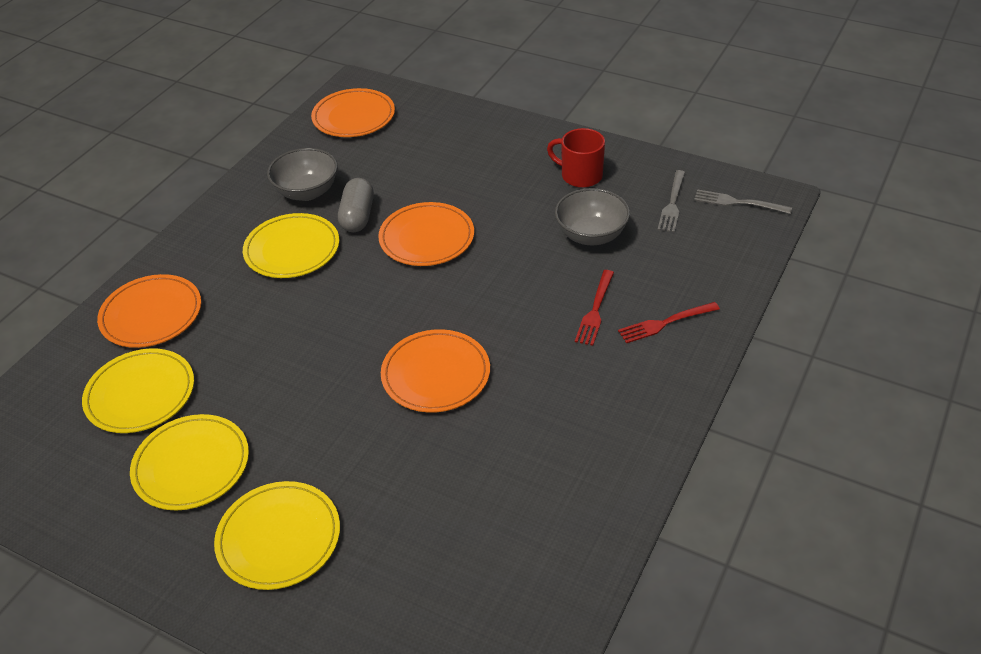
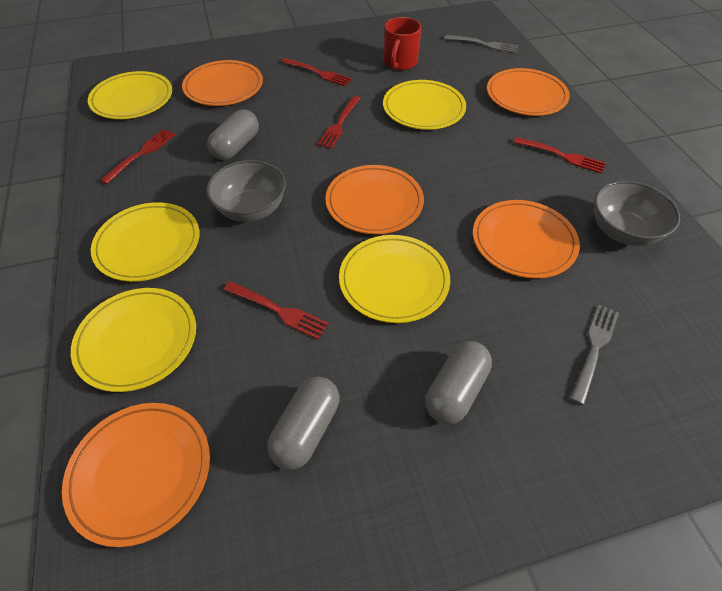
grey capsule: 1 -> 3
orange plate: 4 -> 5
red fork: 2 -> 5
yellow plate: 4 -> 5

